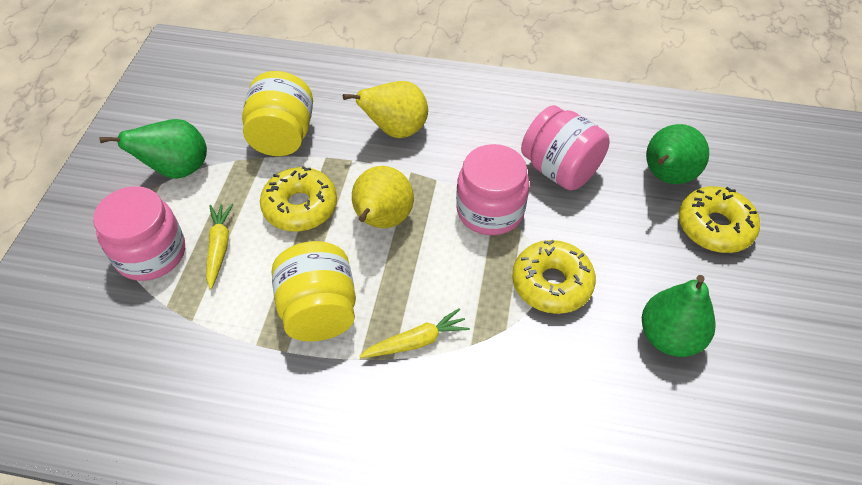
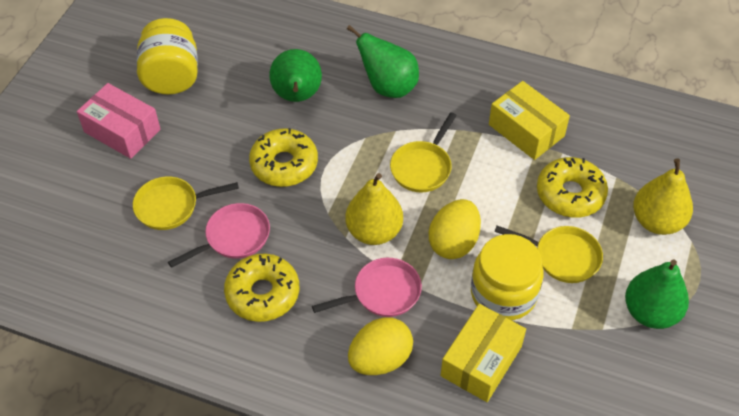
pink box: 0 -> 1
pink jar: 3 -> 0
pink pan: 0 -> 2
yellow box: 0 -> 2
yellow carrot: 2 -> 0
yellow egg: 0 -> 2
yellow pan: 0 -> 3

